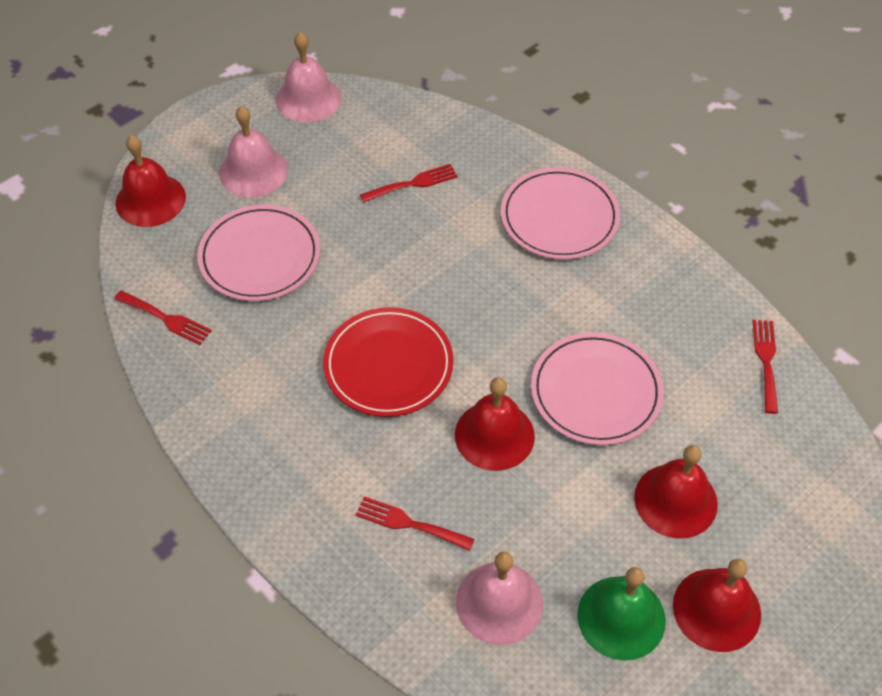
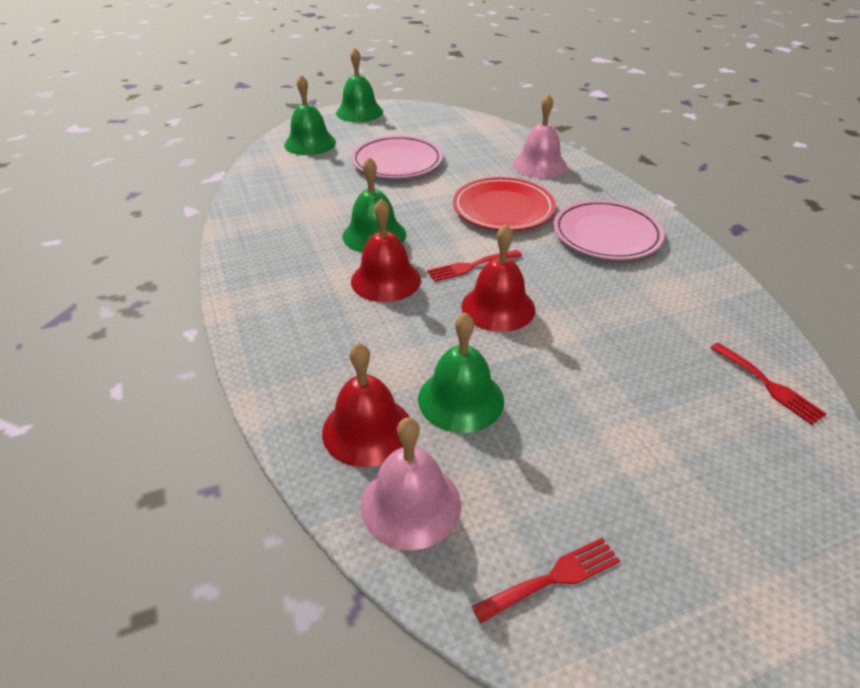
green bell: 1 -> 4
pink bell: 3 -> 2
pink plate: 3 -> 2
red bell: 4 -> 3
red fork: 4 -> 3

